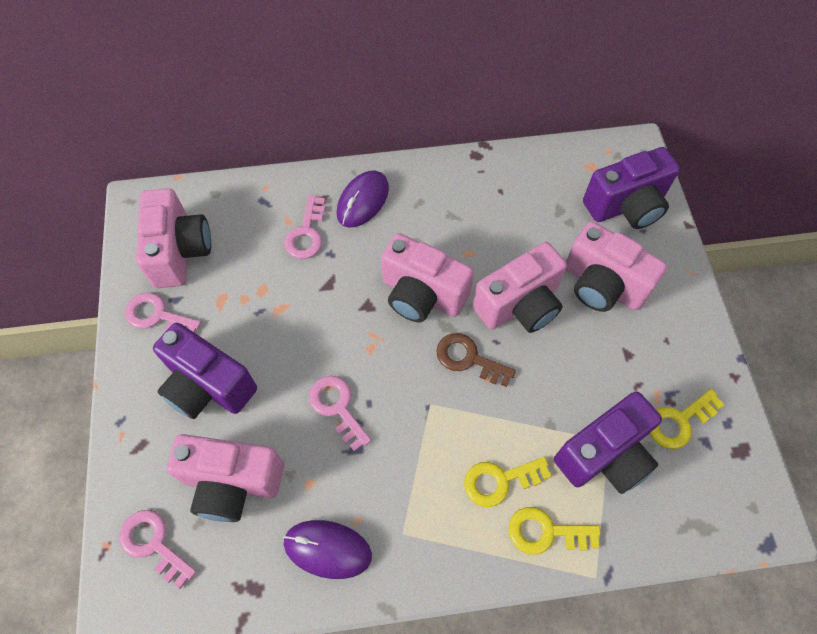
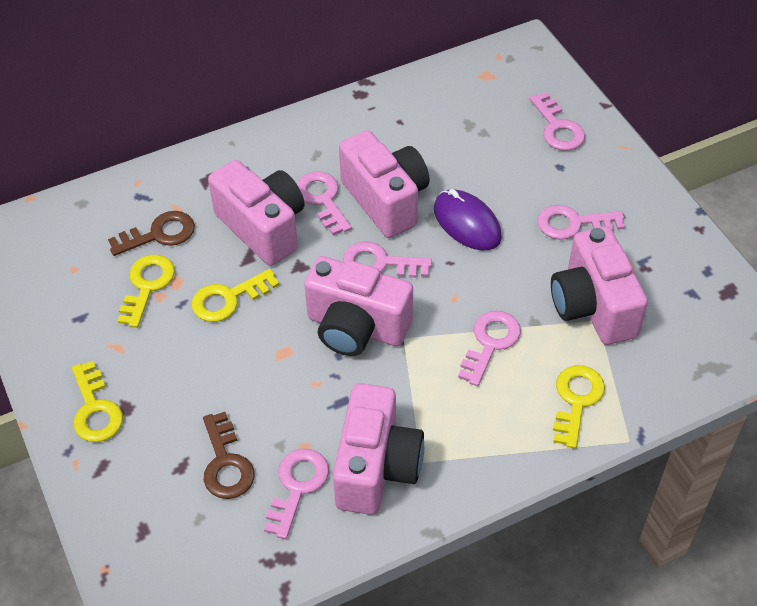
brown key: 1 -> 2
pink key: 4 -> 6
purple camera: 3 -> 0
purple mouse: 2 -> 1
yellow key: 3 -> 4

